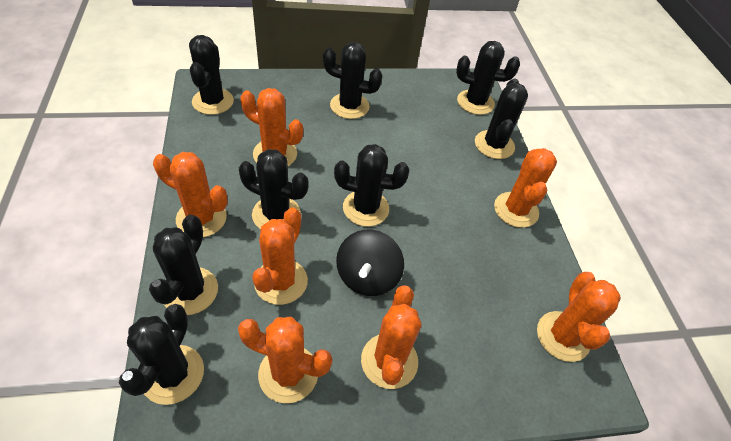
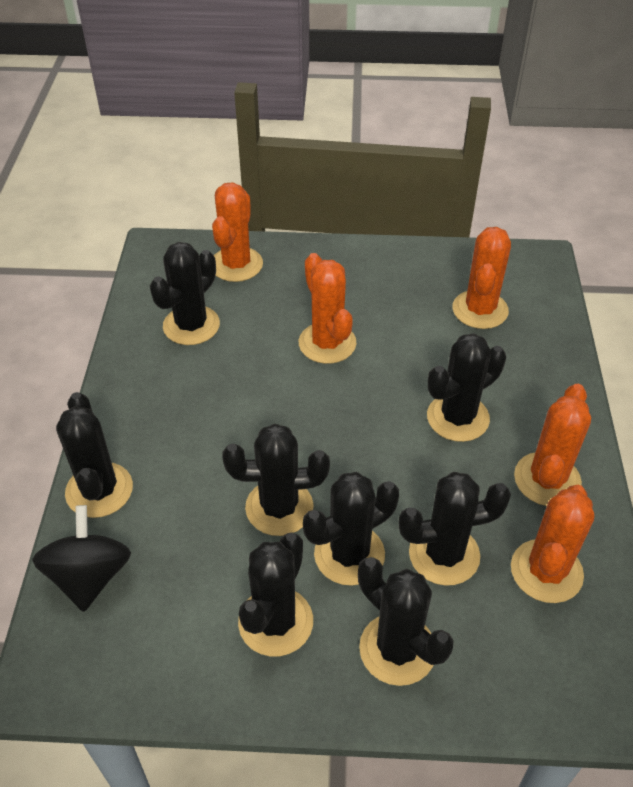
orange cactus: 7 -> 5

